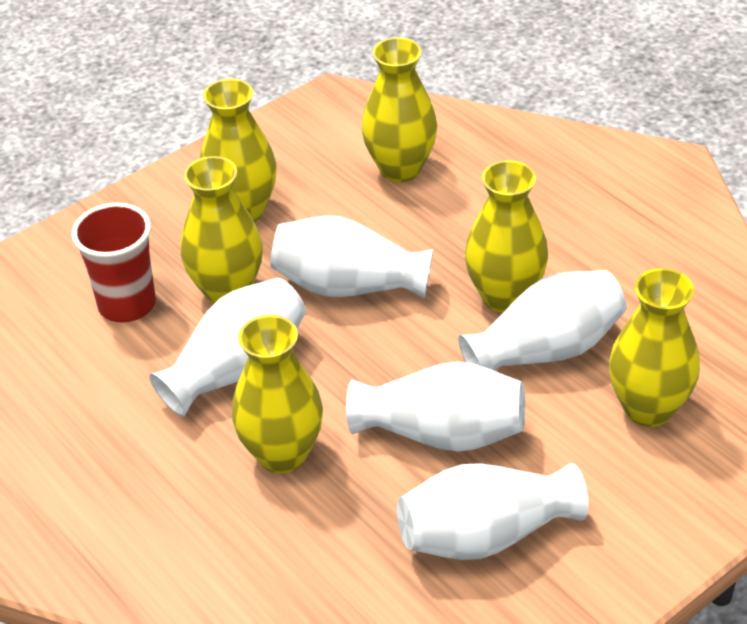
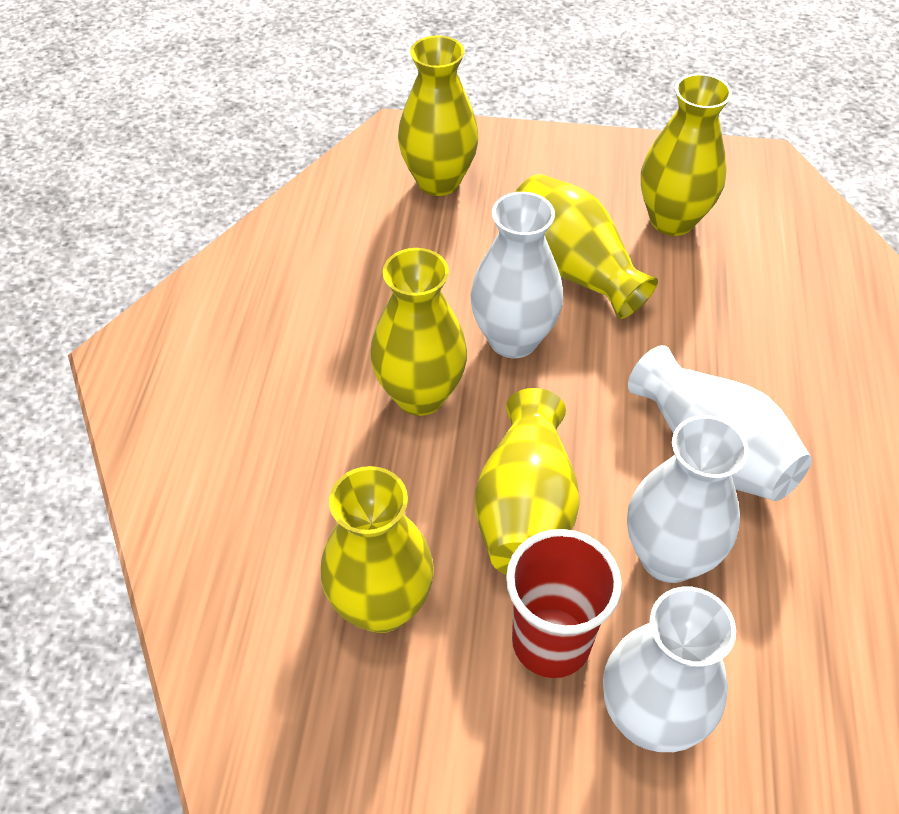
white vase: 5 -> 4

